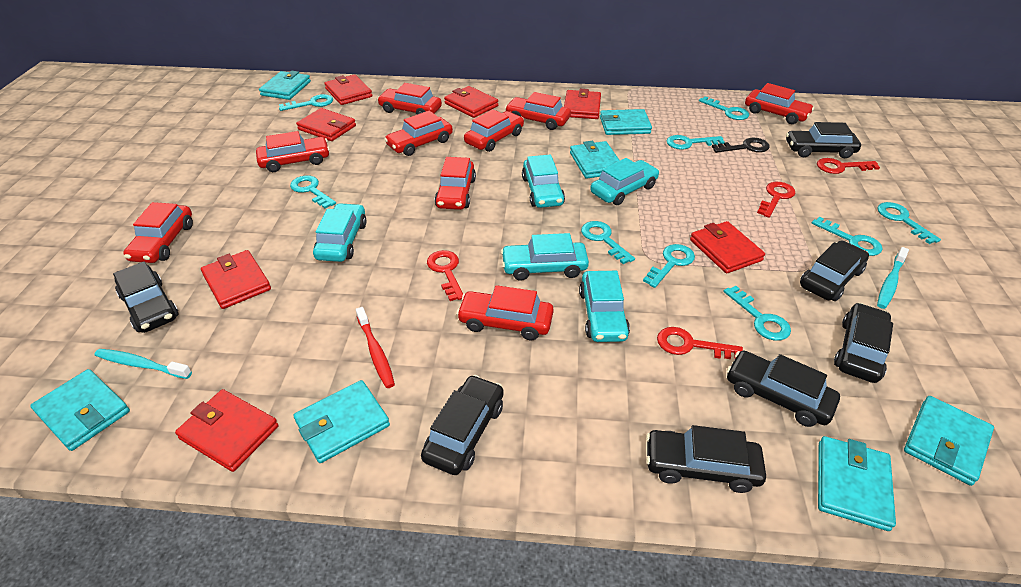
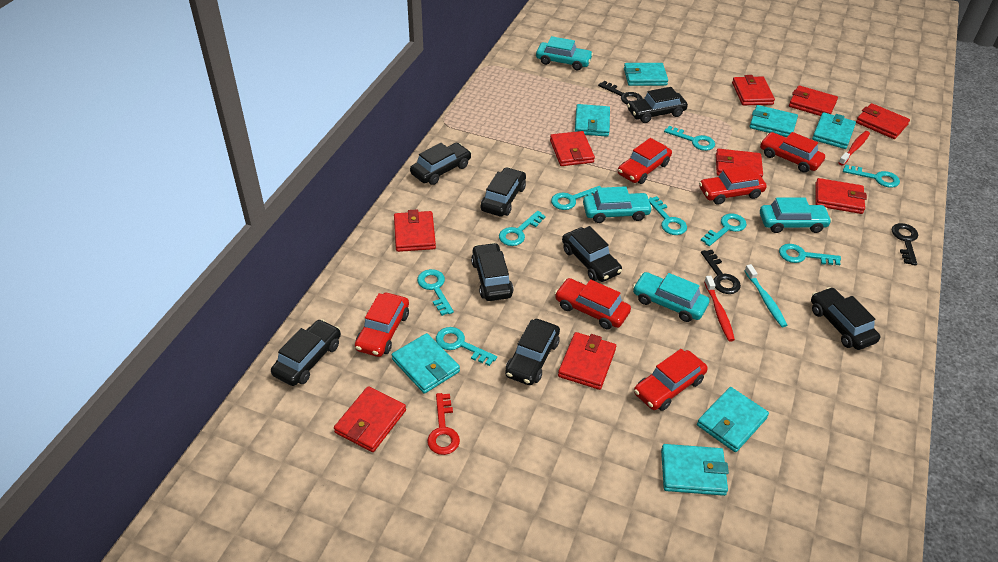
black car: 7 -> 8
black key: 1 -> 3
red car: 9 -> 6
red key: 4 -> 1
red toothbrush: 1 -> 2
red wallet: 7 -> 9
turquoise car: 5 -> 4
turquoise toothbrush: 2 -> 1

